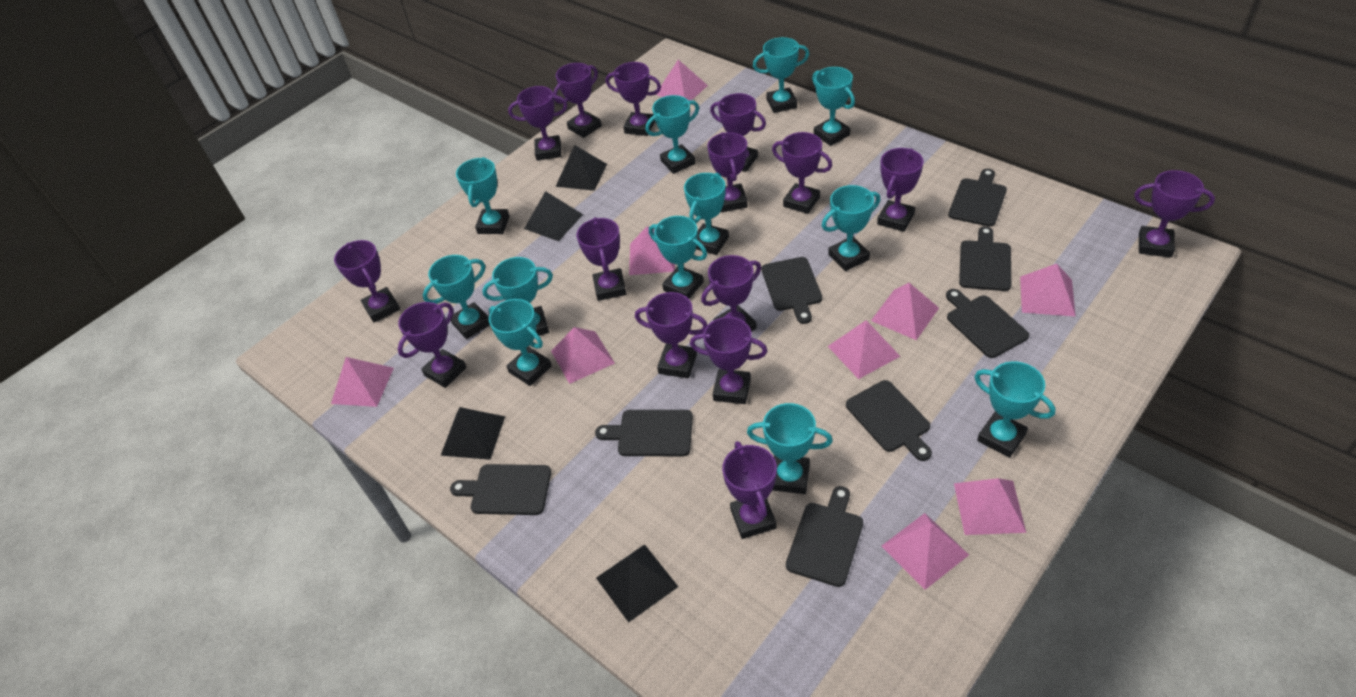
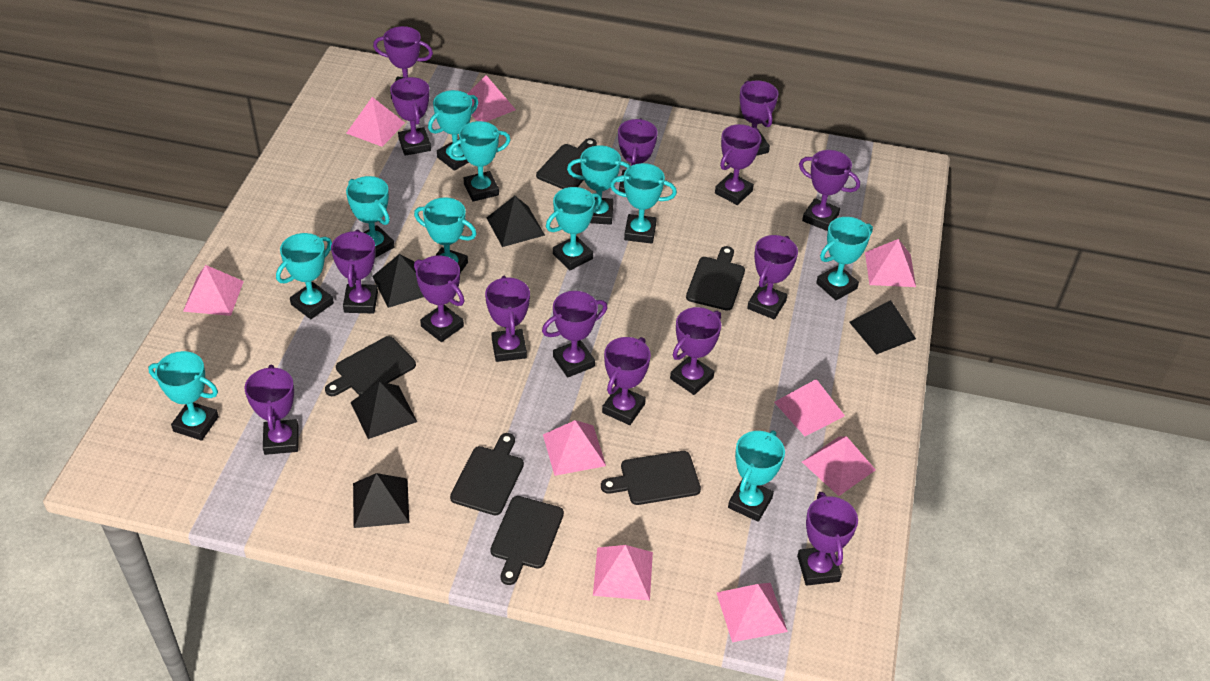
black cutting board: 8 -> 6
black pyramid: 4 -> 5
turquoise trophy: 12 -> 11

